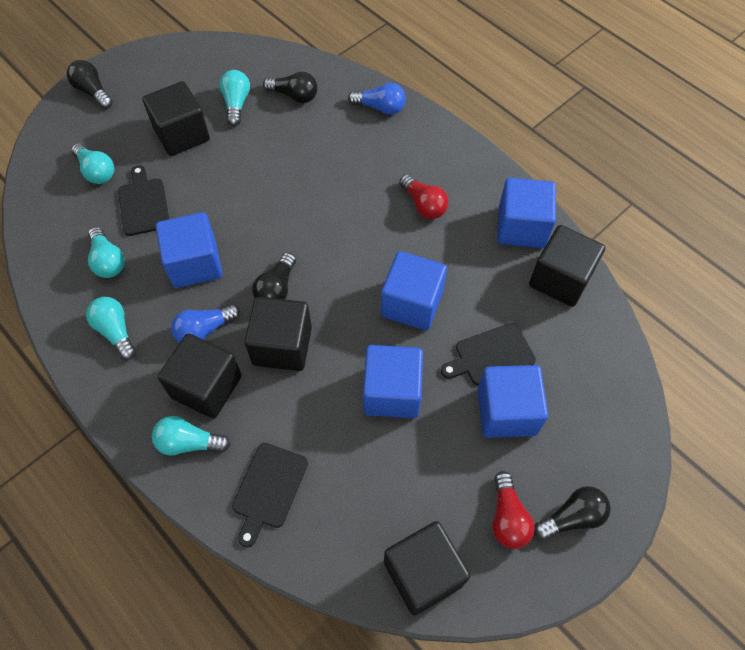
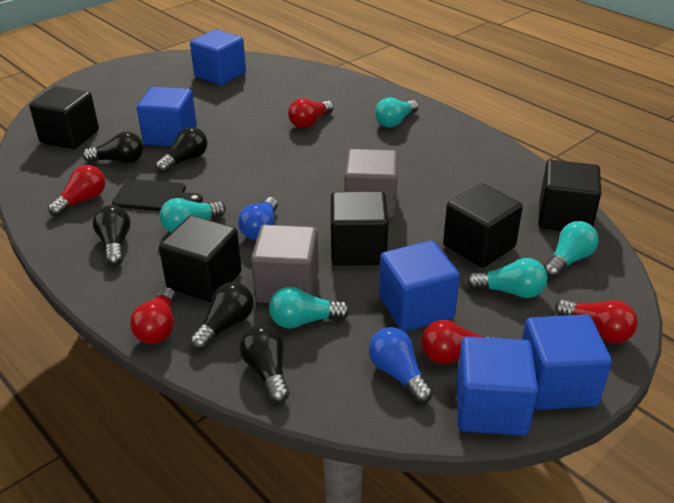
black cutting board: 3 -> 1
black light bulb: 4 -> 5
grey cube: 0 -> 2
red light bulb: 2 -> 5

